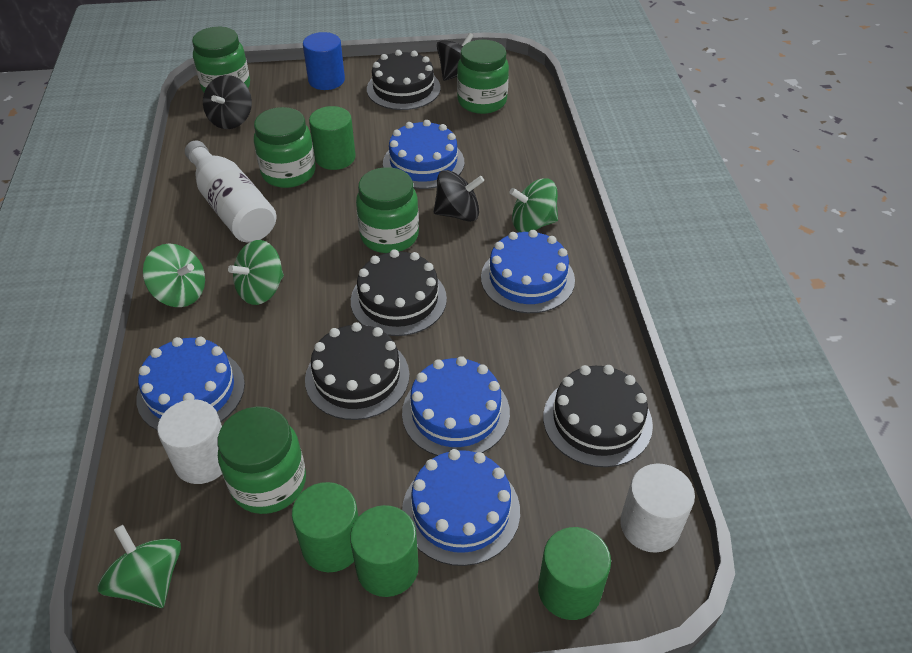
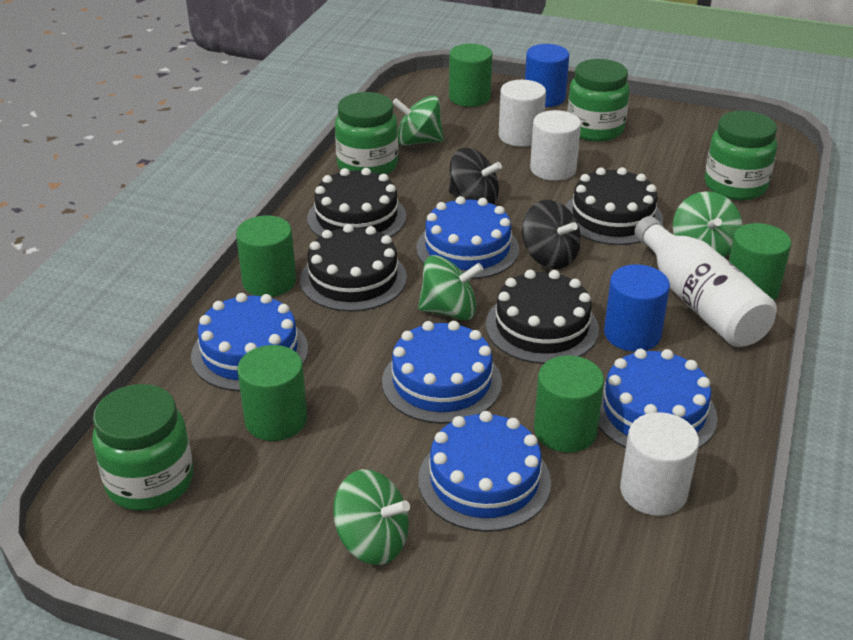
black spinning top: 3 -> 2
blue cylinder: 1 -> 2
green cylinder: 4 -> 5
green jar: 5 -> 4
white cylinder: 2 -> 3

